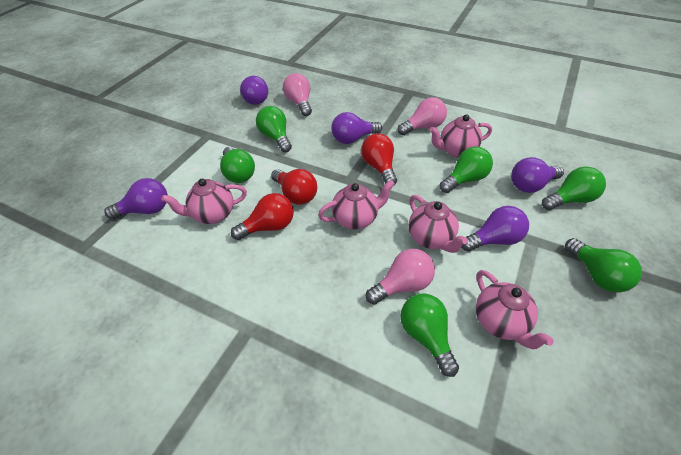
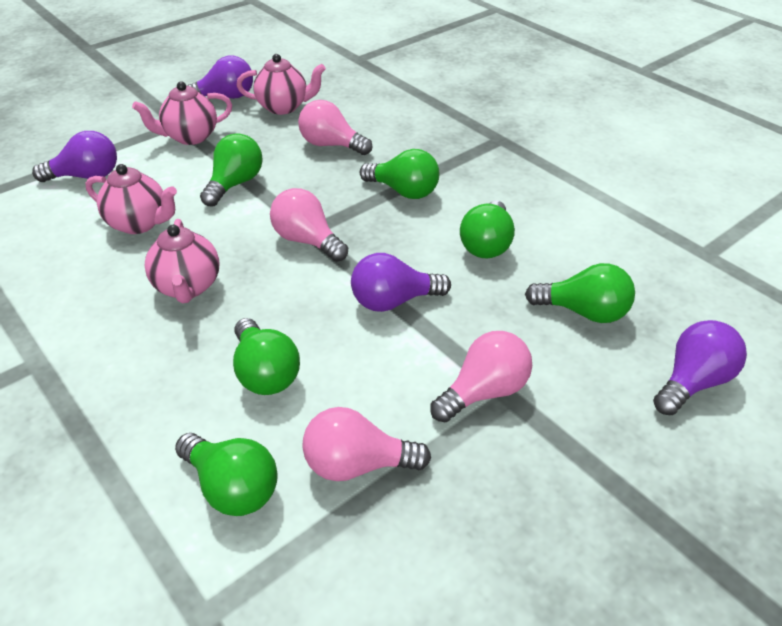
pink light bulb: 3 -> 4
pink teapot: 5 -> 4
purple light bulb: 5 -> 4
red light bulb: 3 -> 0

